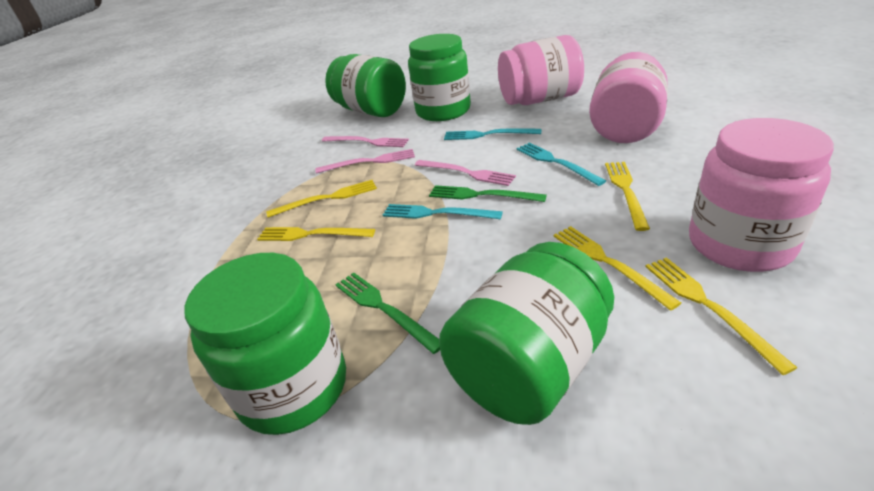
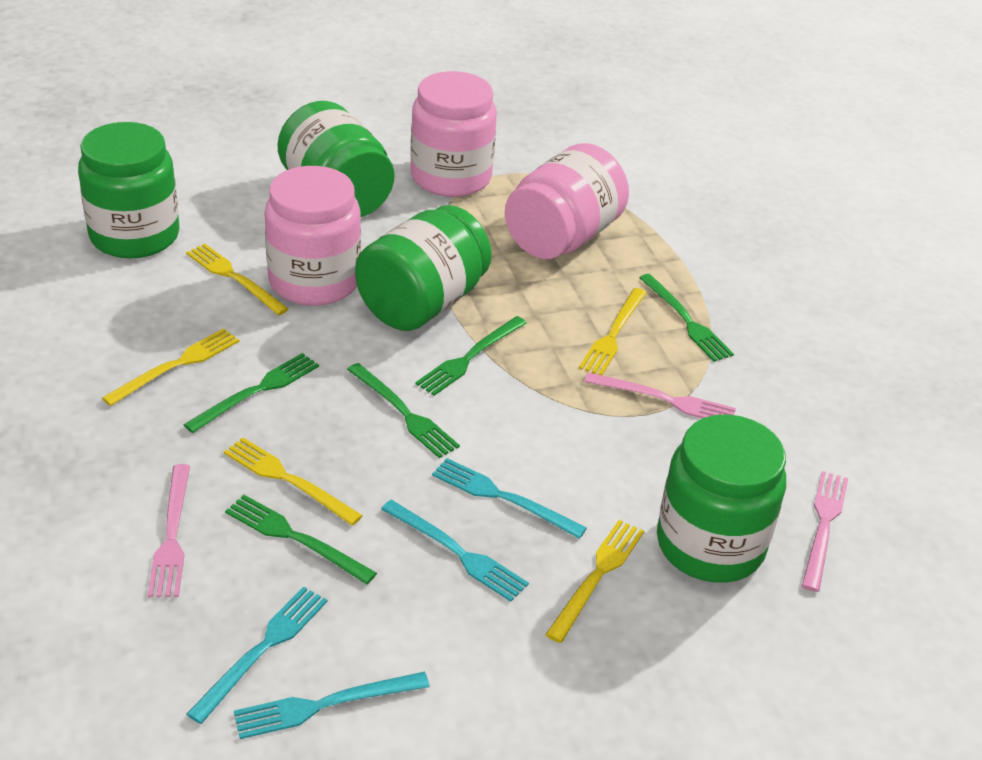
green fork: 2 -> 5
turquoise fork: 3 -> 4

